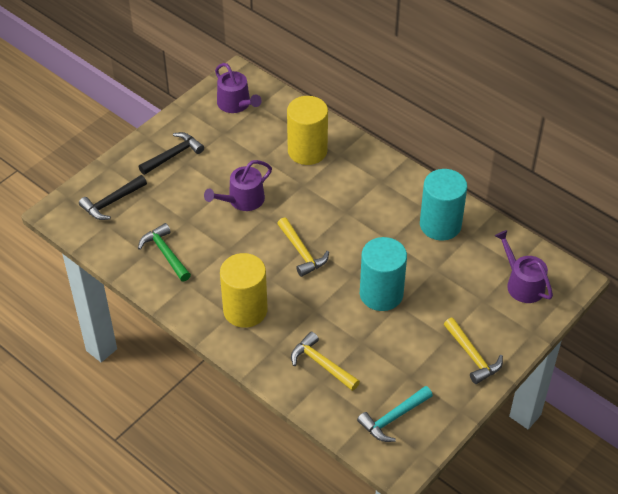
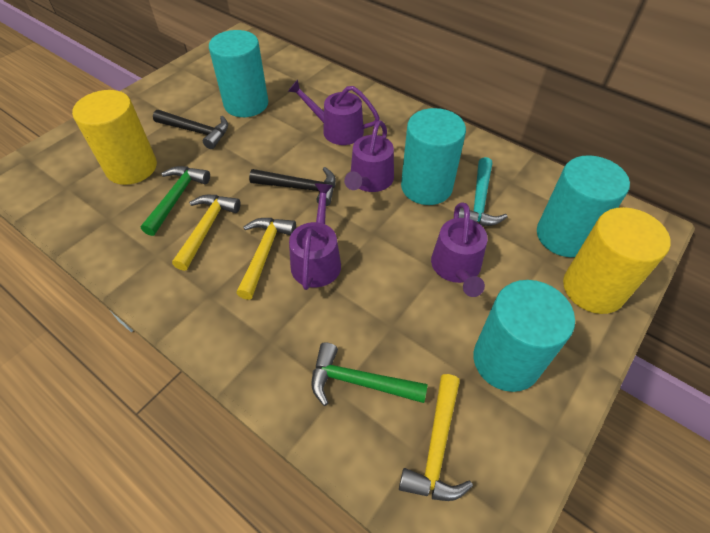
green hammer: 1 -> 2
purple watering can: 3 -> 4
turquoise cylinder: 2 -> 4

